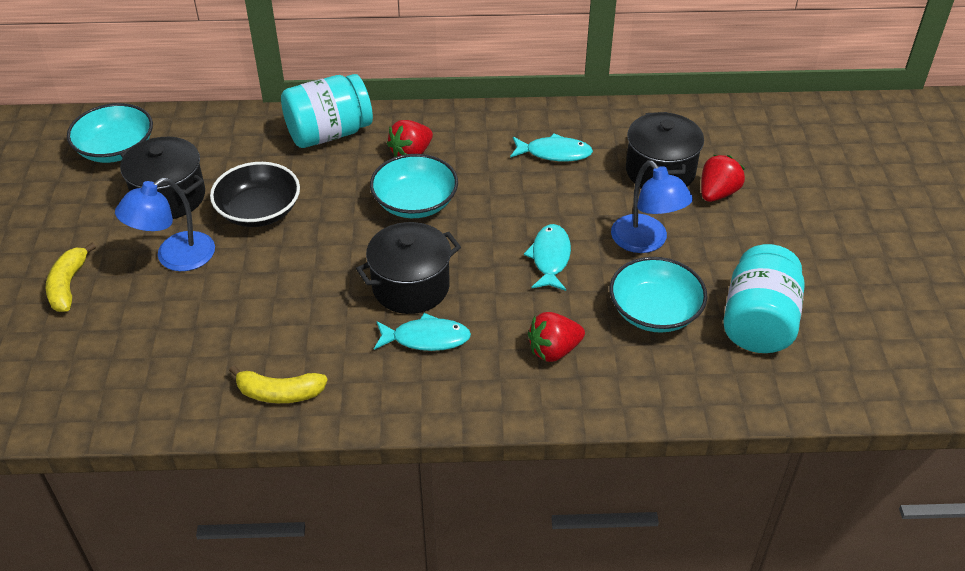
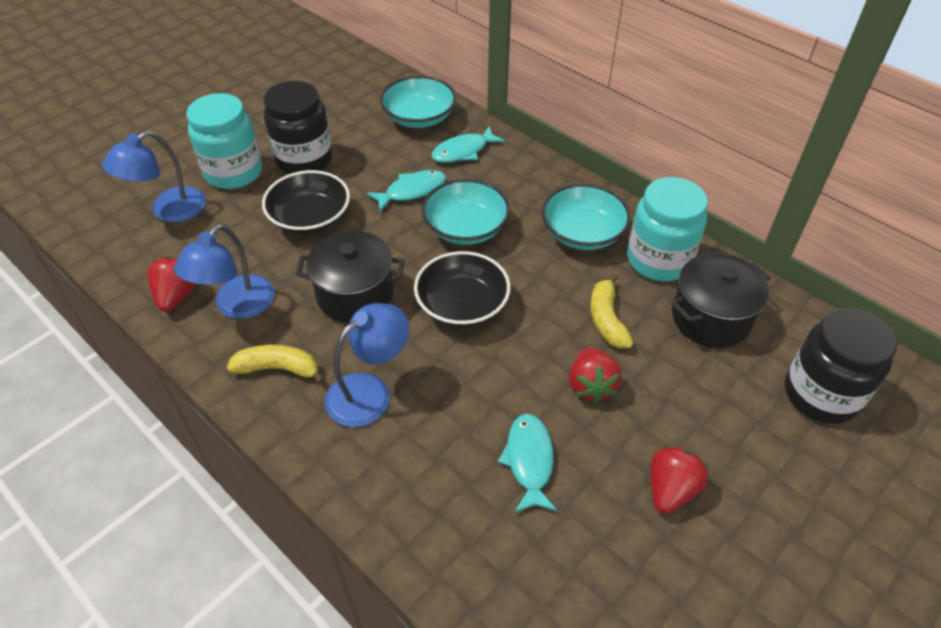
black bowl: 1 -> 2
black jar: 0 -> 2
black pot: 3 -> 2
blue lamp: 2 -> 3

